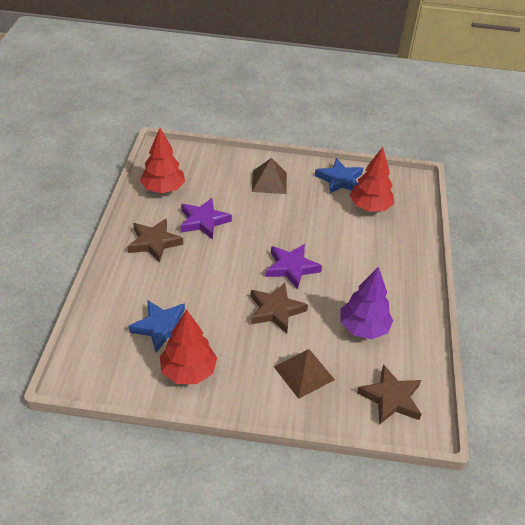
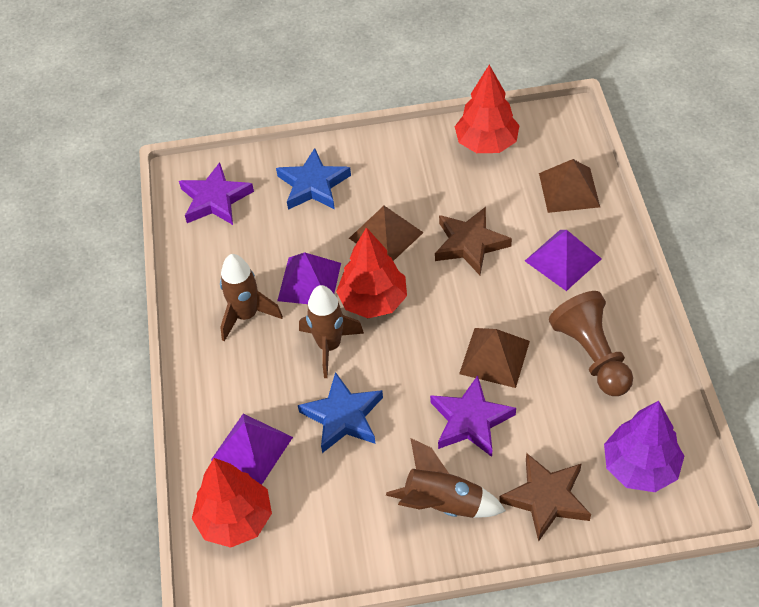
brown pawn: 0 -> 1
brown pyramid: 2 -> 3
brown rocket: 0 -> 3
brown star: 3 -> 2
purple pyramid: 0 -> 3

